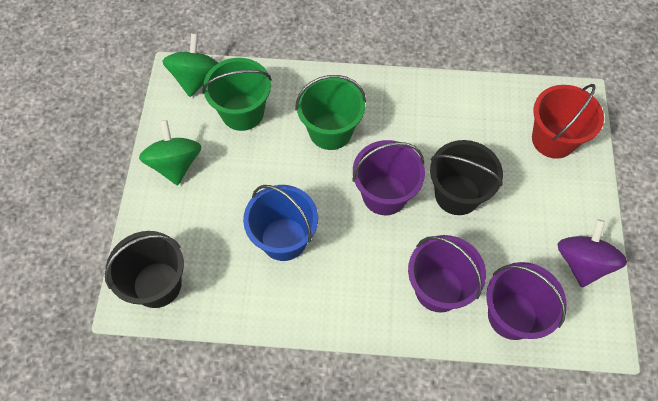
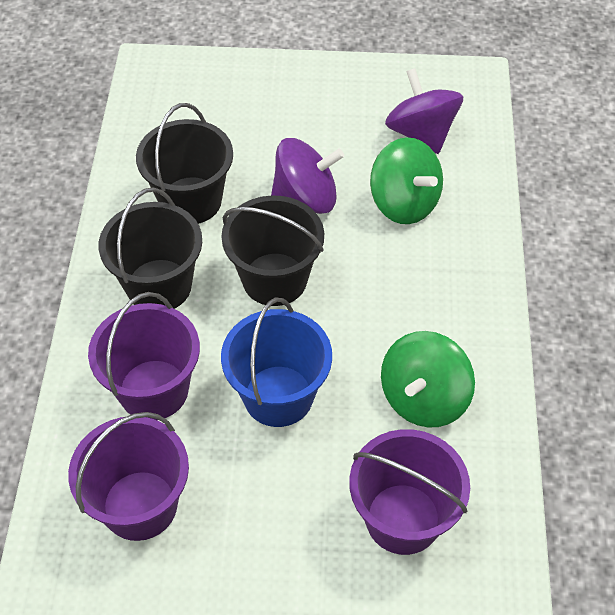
black bucket: 2 -> 3
green bucket: 2 -> 0
purple spinning top: 1 -> 2
red bucket: 1 -> 0

